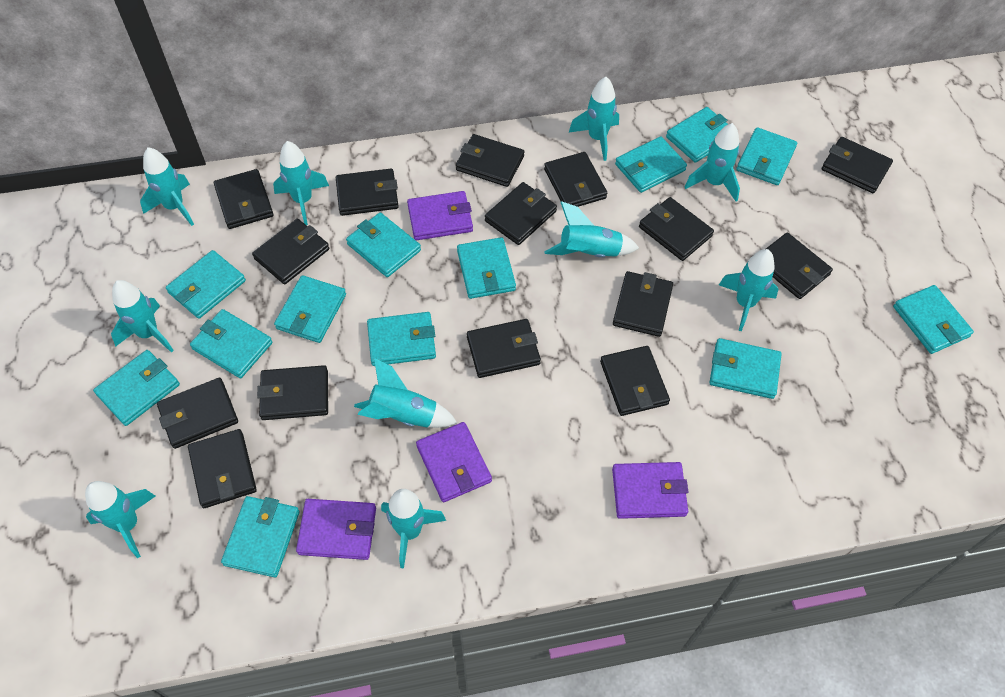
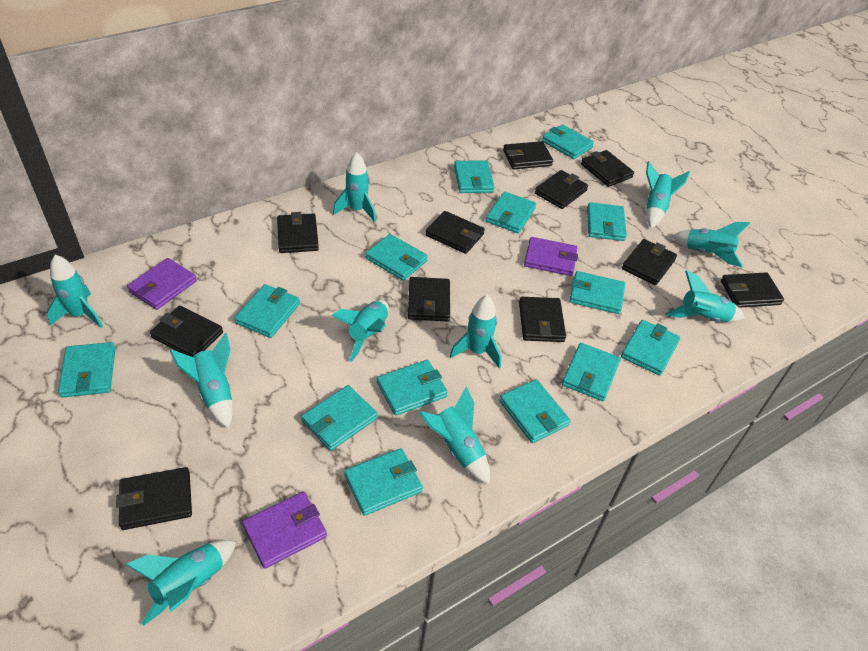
black wallet: 15 -> 11
purple wallet: 4 -> 3
turquoise wallet: 13 -> 14

